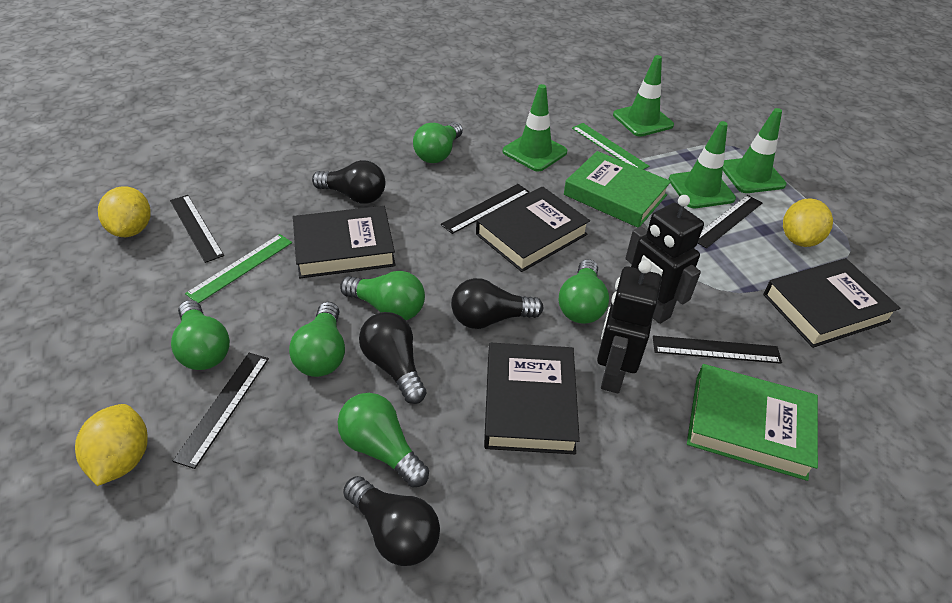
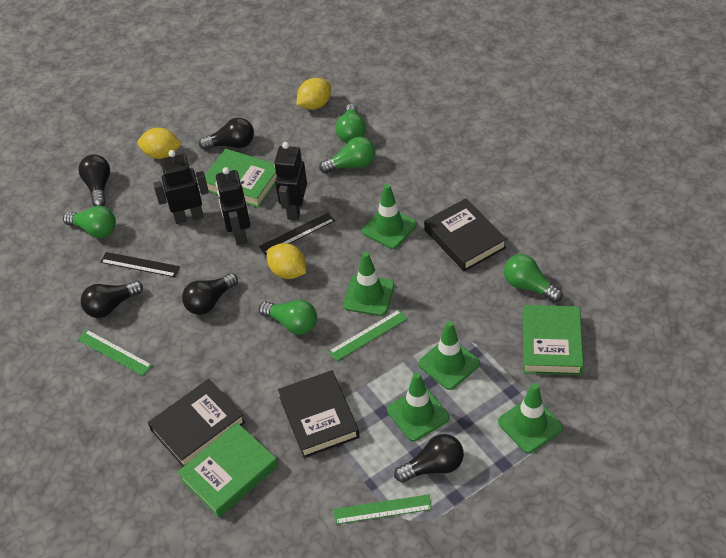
black book: 4 -> 3
black light bulb: 4 -> 5
black robot: 2 -> 3
black ruler: 5 -> 2
green book: 2 -> 3
green light bulb: 6 -> 5
green ruler: 2 -> 3
green traffic cone: 4 -> 5

